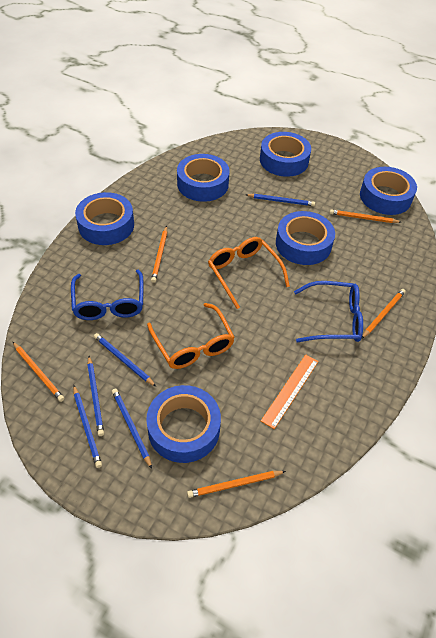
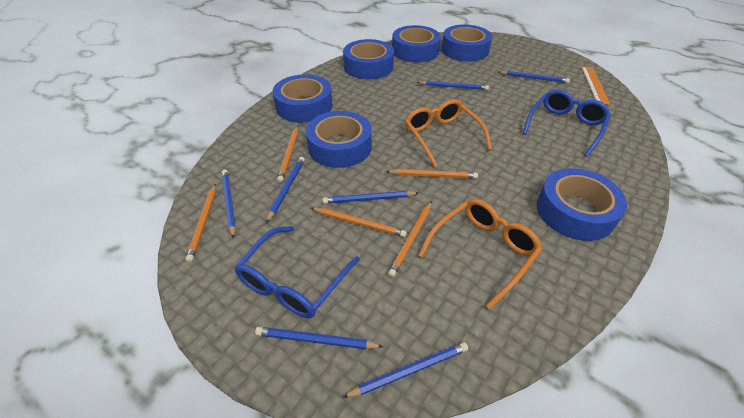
blue pencil: 5 -> 7

